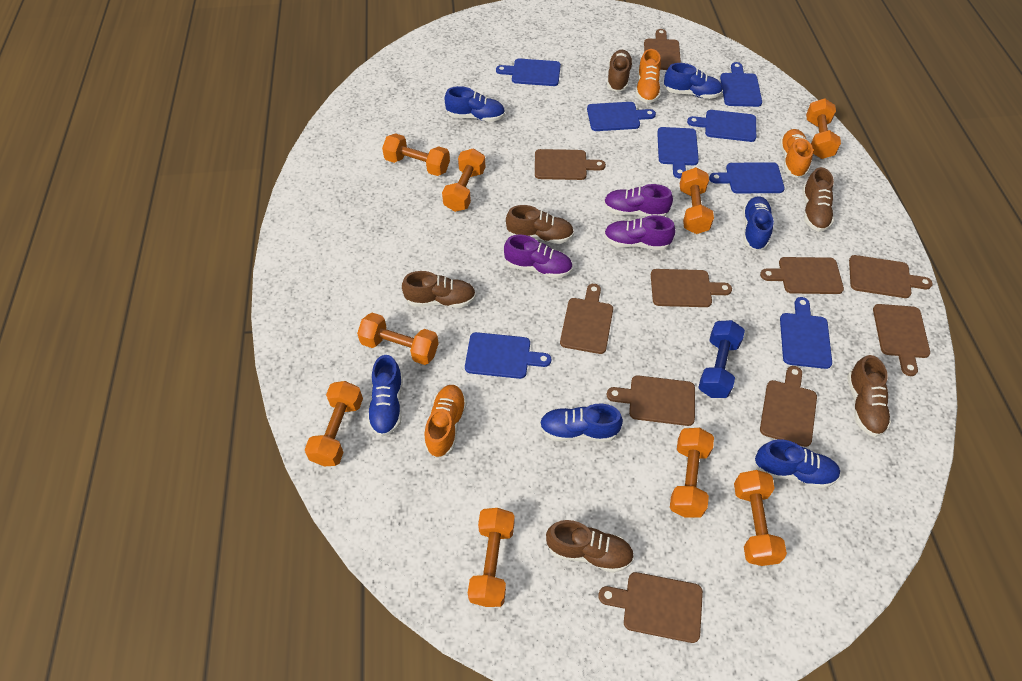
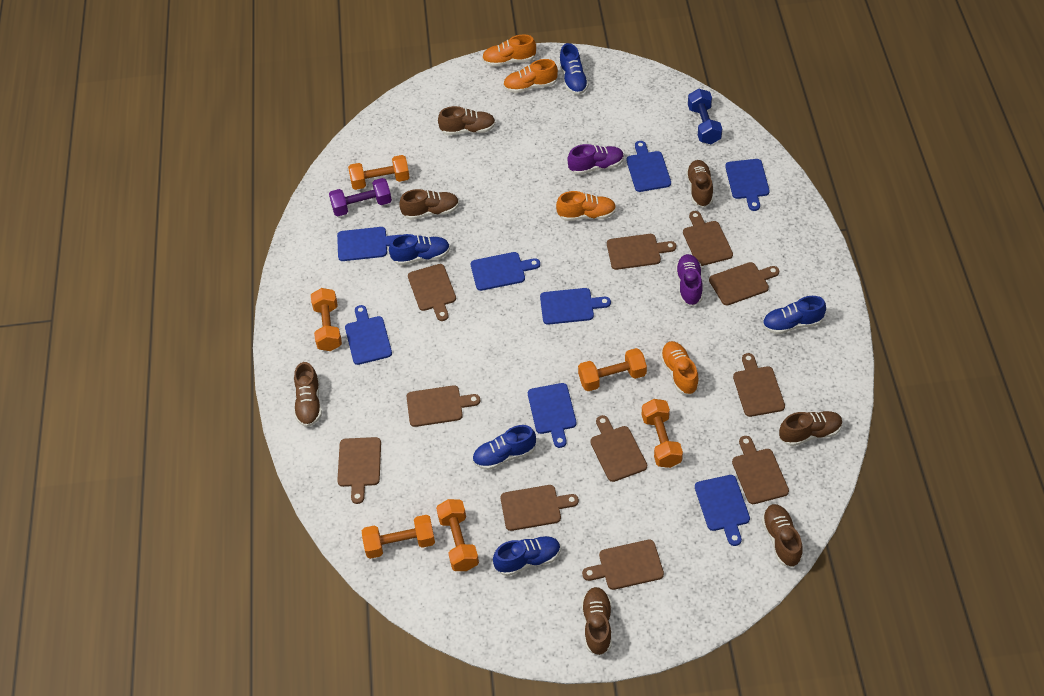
blue shoe: 6 -> 5
brown cutting board: 10 -> 11
brown shoe: 6 -> 7
orange dumbbell: 9 -> 6
orange shoe: 3 -> 4
purple dumbbell: 0 -> 1
purple shoe: 3 -> 2

